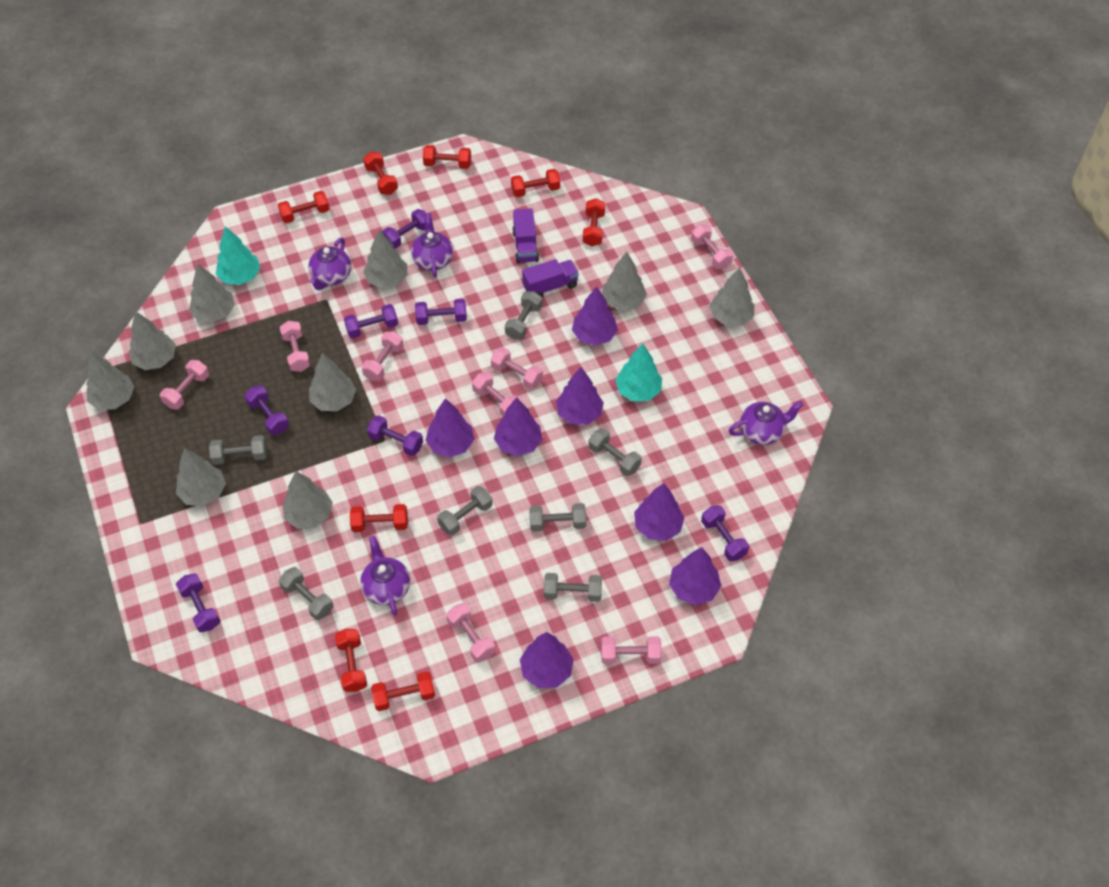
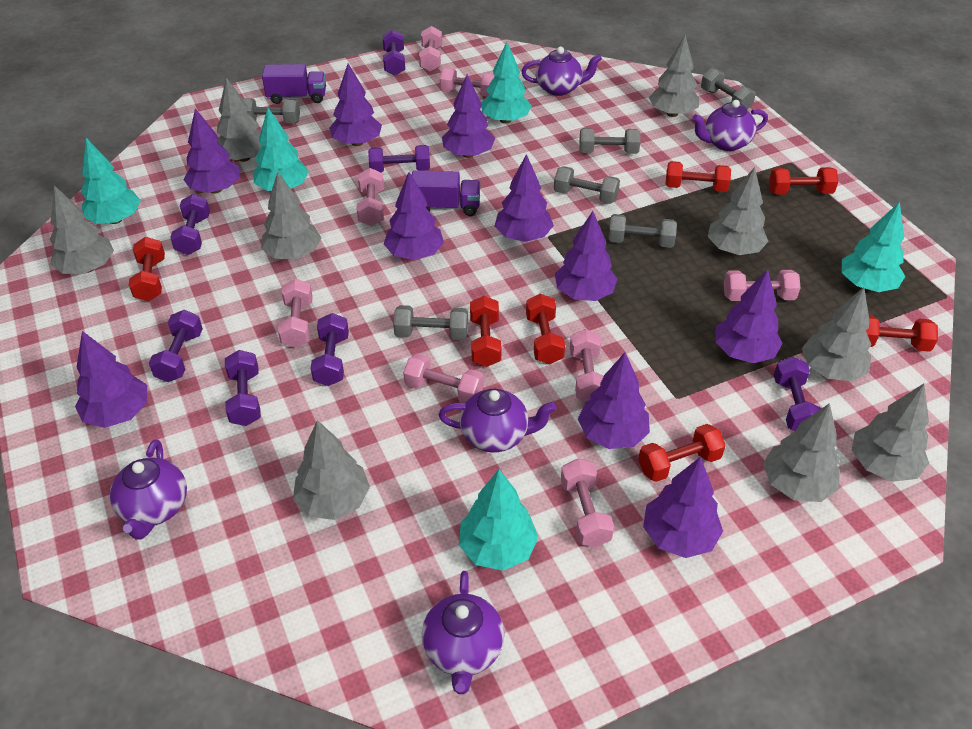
grey dumbbell: 7 -> 6
purple teapot: 4 -> 5
purple tree: 7 -> 10
red dumbbell: 8 -> 7
turquoise tree: 2 -> 5

